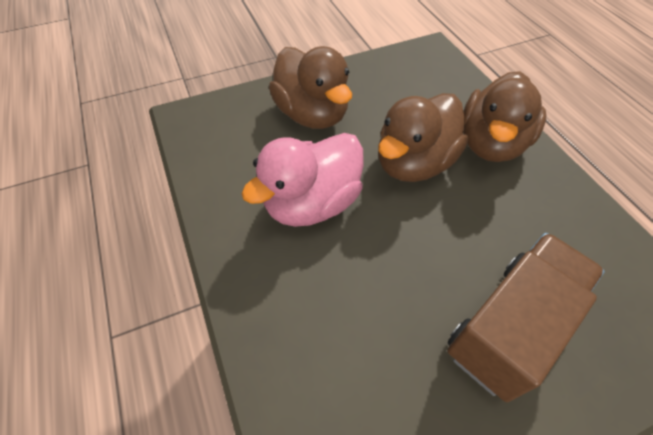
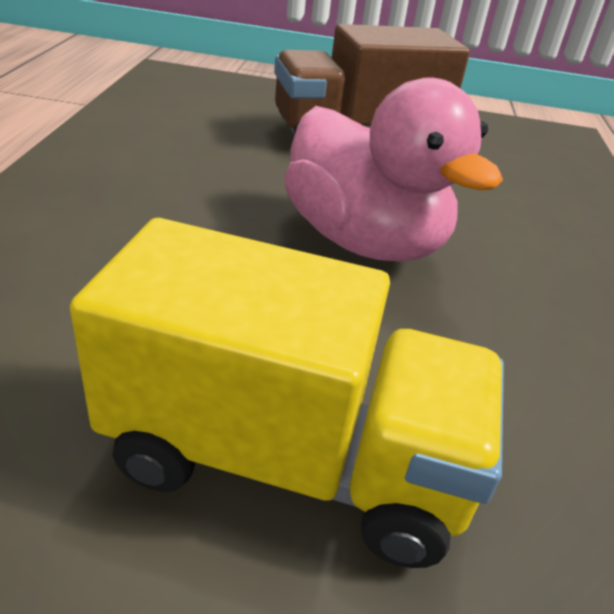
brown duck: 3 -> 0
yellow truck: 0 -> 1

